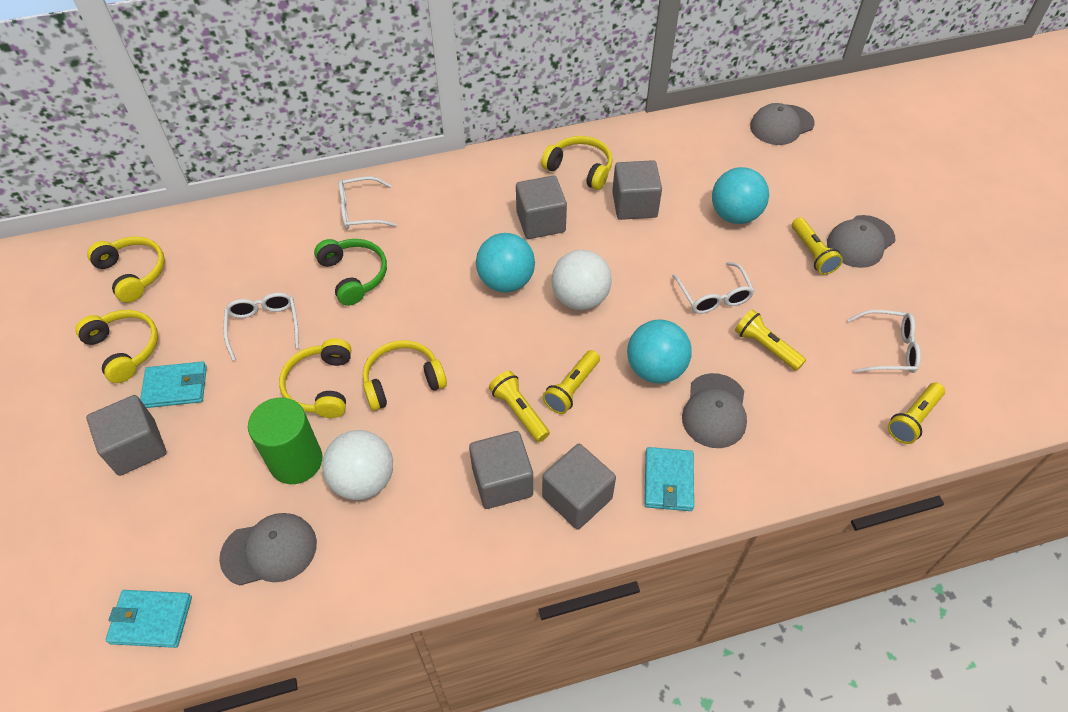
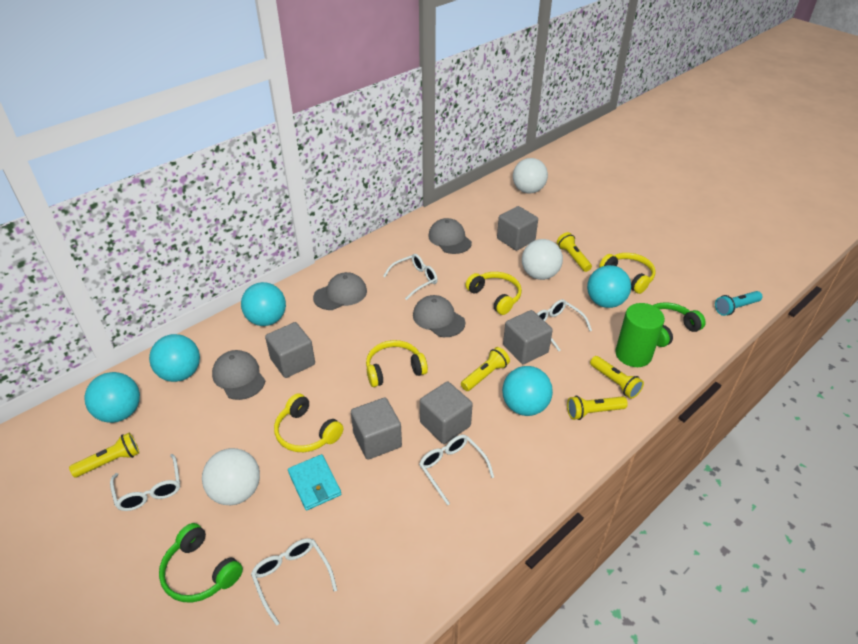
green headphones: 1 -> 2
turquoise ball: 3 -> 5
turquoise flashlight: 0 -> 1
turquoise wallet: 3 -> 1
white ball: 2 -> 3
white glasses: 4 -> 5
yellow headphones: 5 -> 4

